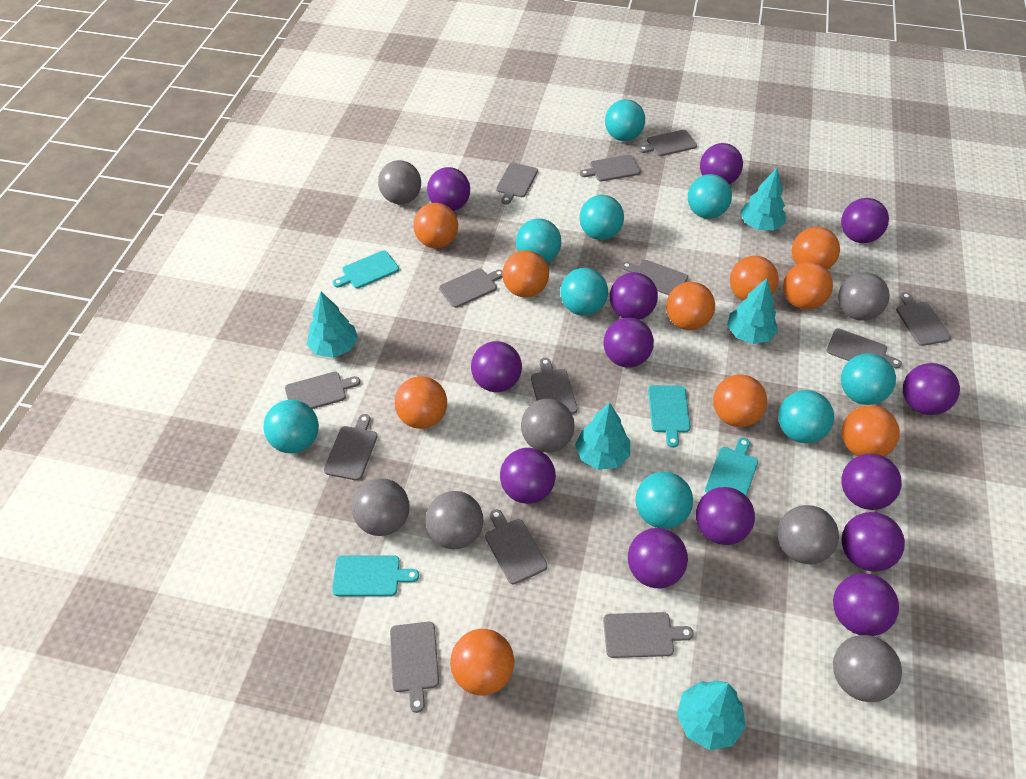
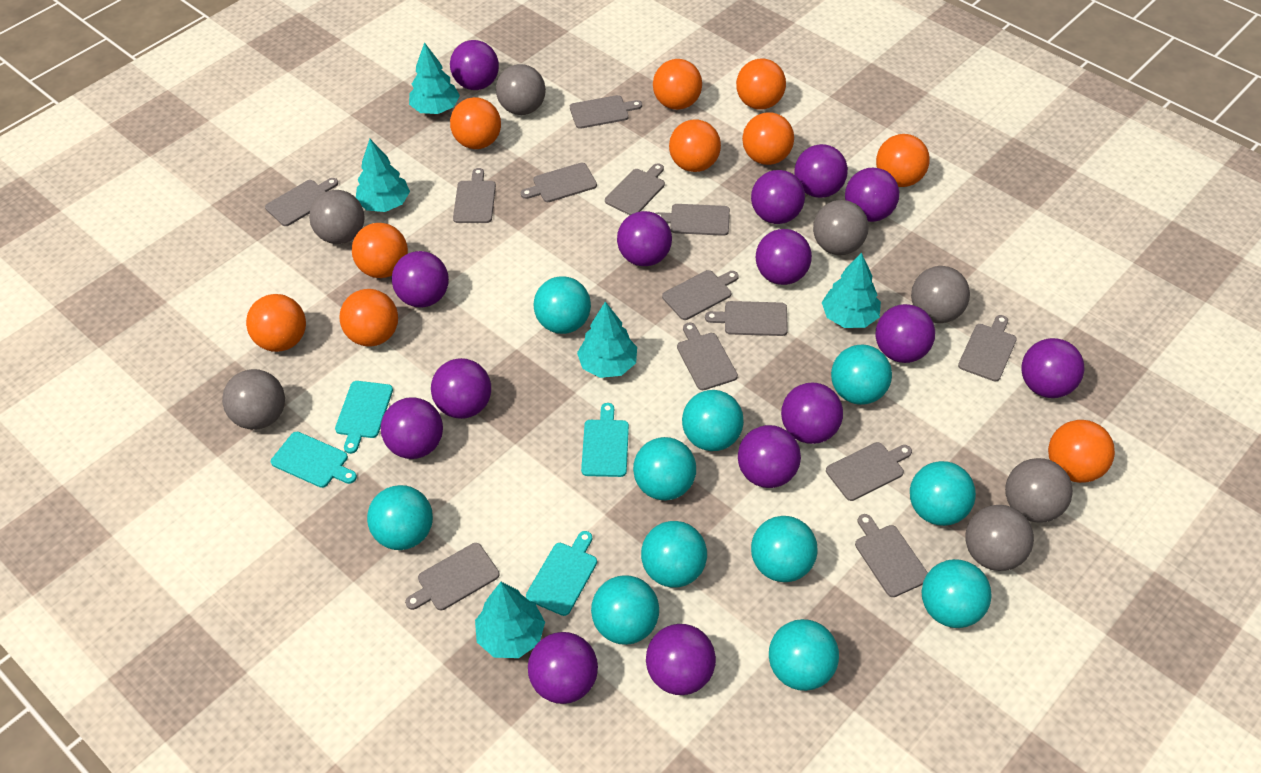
purple ball: 13 -> 15
turquoise ball: 9 -> 11

